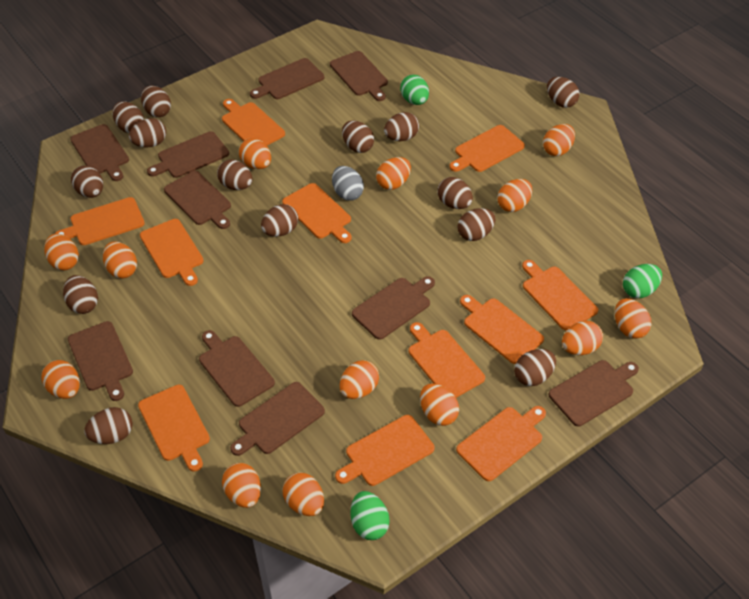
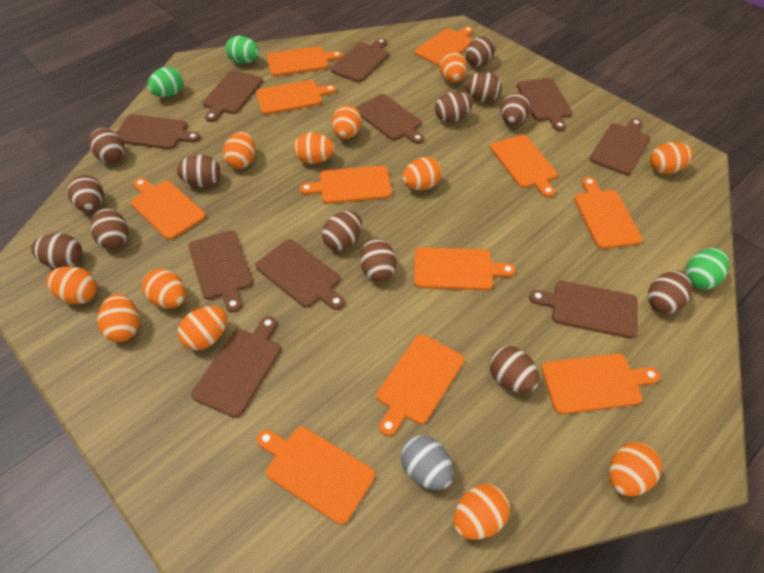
brown egg: 14 -> 13
orange egg: 13 -> 12

